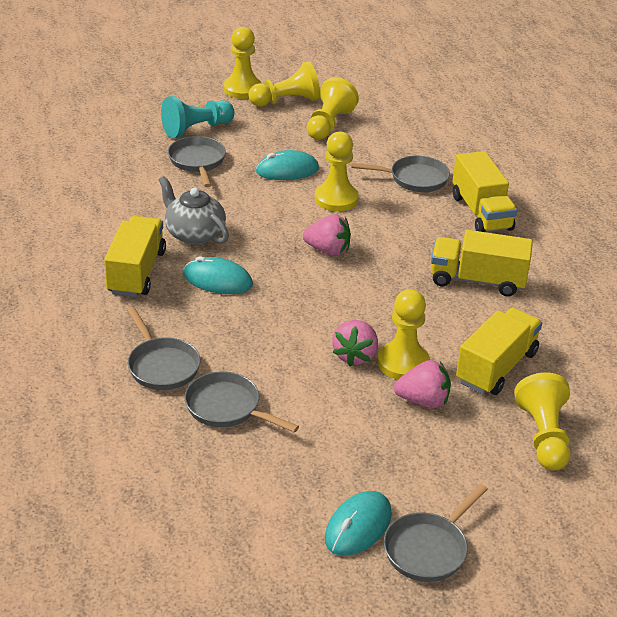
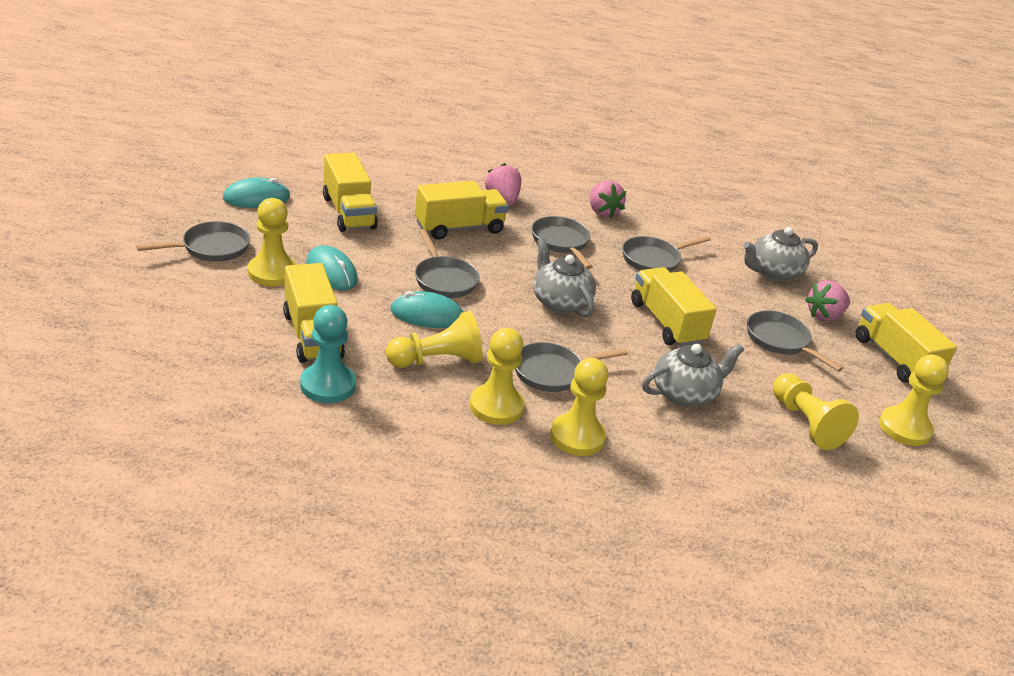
grey pan: 5 -> 6
grey teapot: 1 -> 3
yellow truck: 4 -> 5

